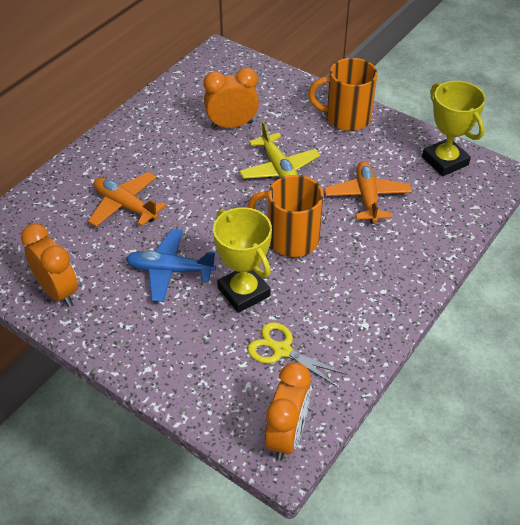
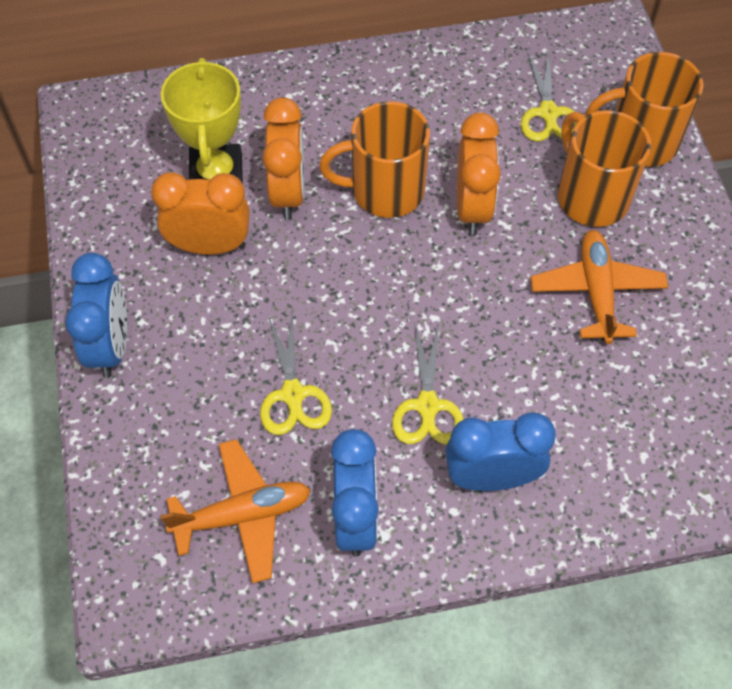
blue clock: 0 -> 3
blue plane: 1 -> 0
orange mug: 2 -> 3
yellow plane: 1 -> 0
yellow scissors: 1 -> 3
yellow trophy: 2 -> 1

